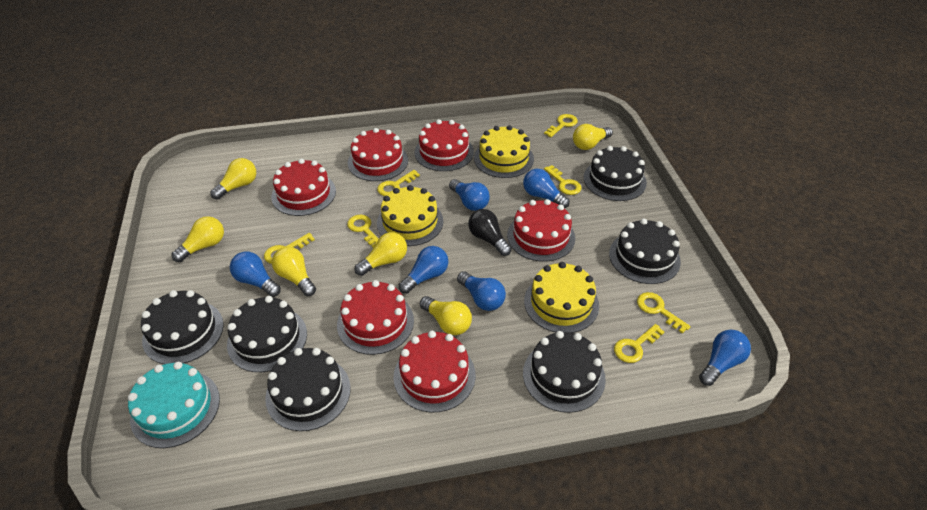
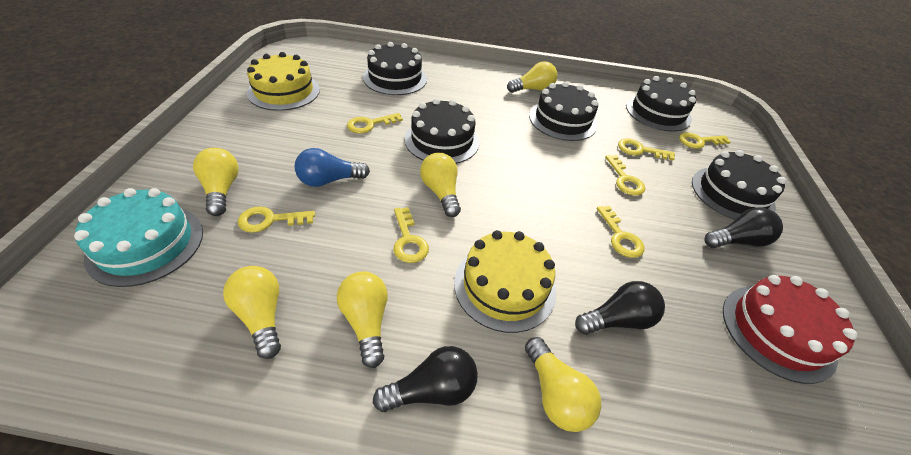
black cake: 6 -> 5
black light bulb: 1 -> 3
blue light bulb: 6 -> 1
red cake: 6 -> 1
yellow cake: 3 -> 2

